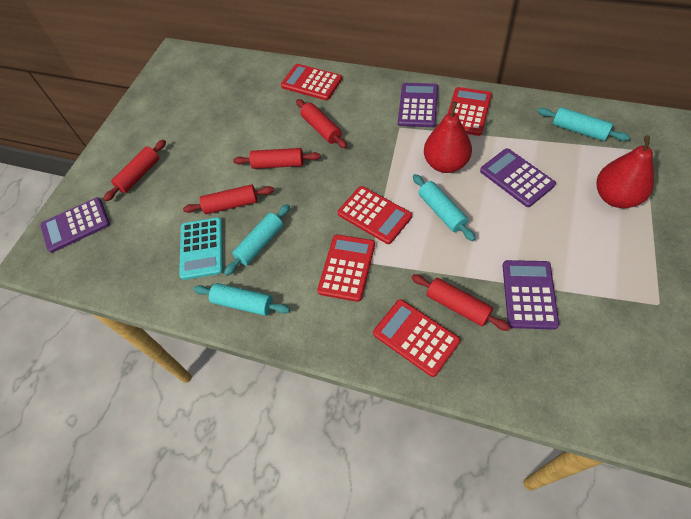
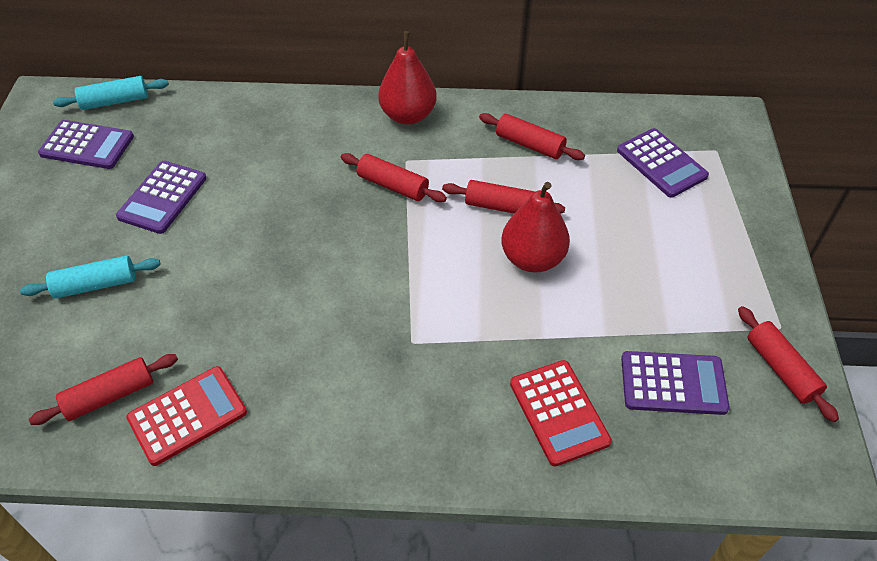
red calculator: 5 -> 2
turquoise calculator: 1 -> 0
turquoise rolling pin: 4 -> 2

